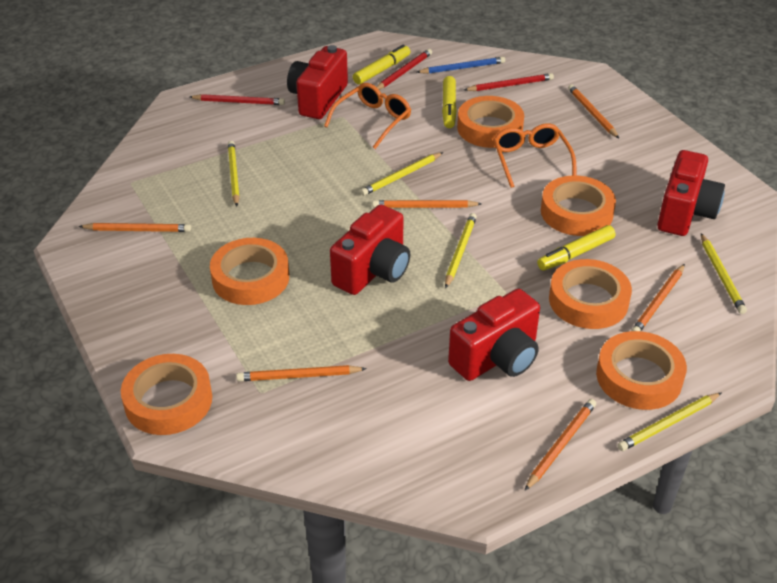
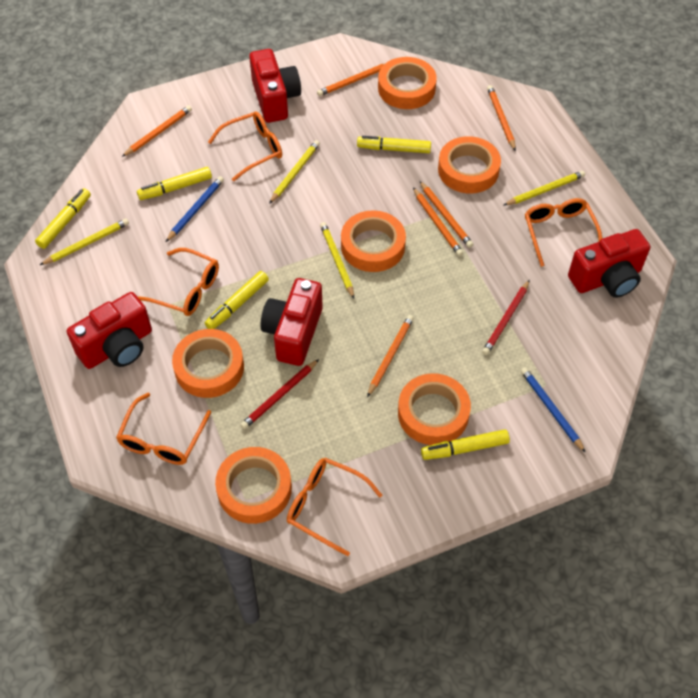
blue pencil: 1 -> 2
orange glasses: 2 -> 5
red pencil: 3 -> 2
yellow marker: 3 -> 5
yellow pencil: 5 -> 4

